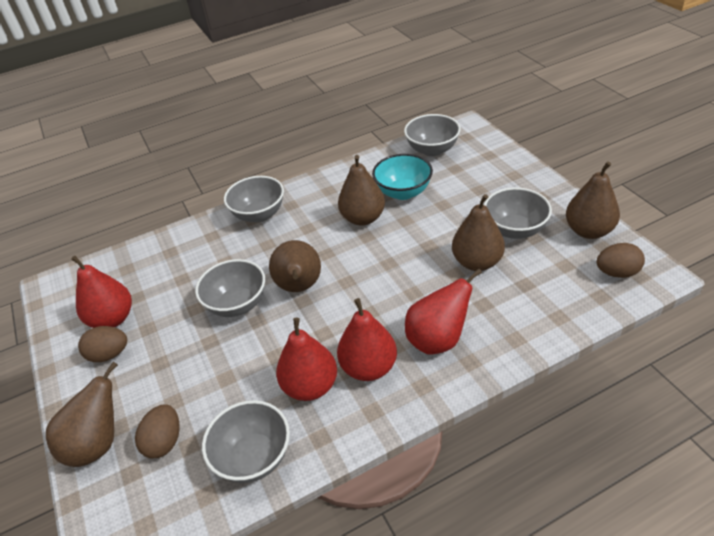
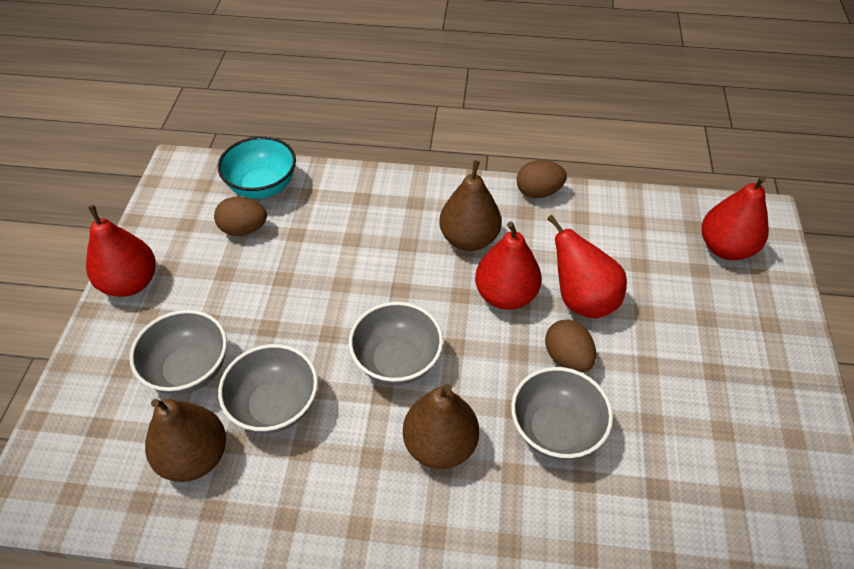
brown pear: 5 -> 3
grey bowl: 5 -> 4

